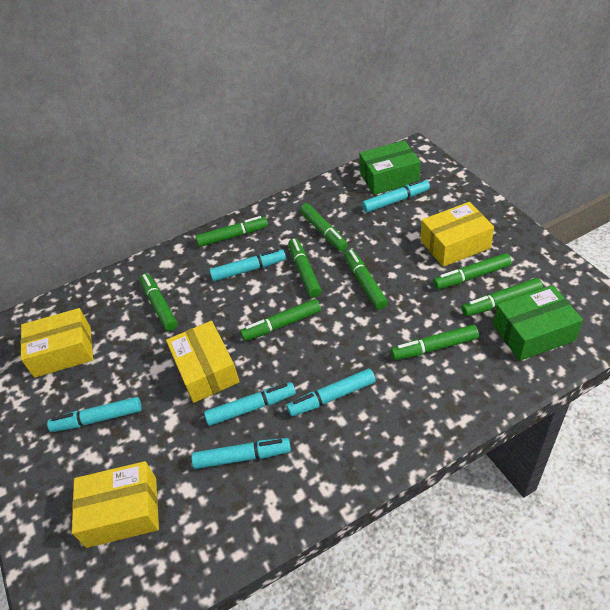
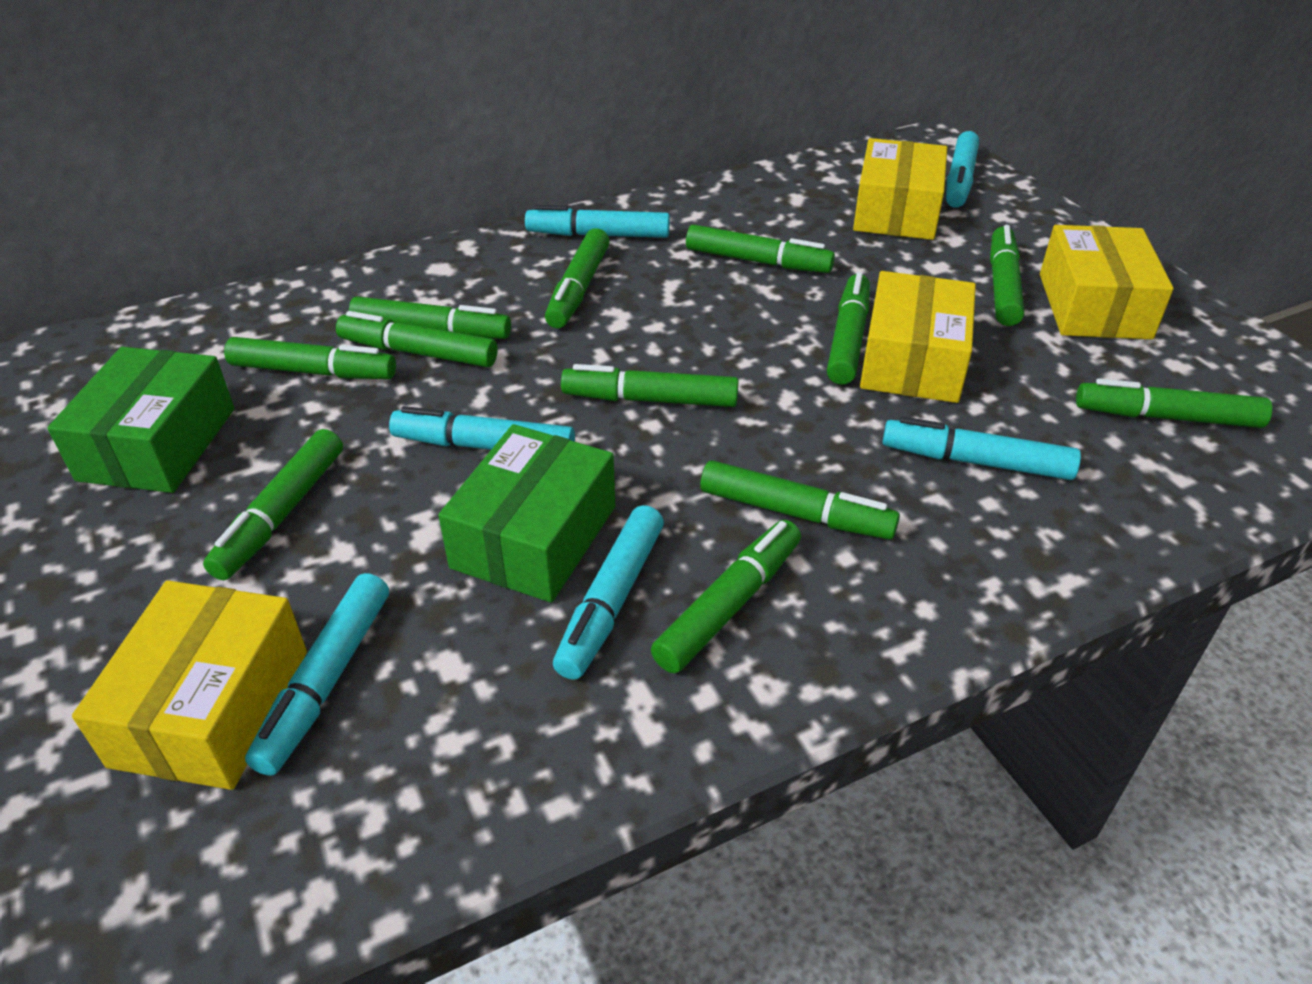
green marker: 9 -> 12

